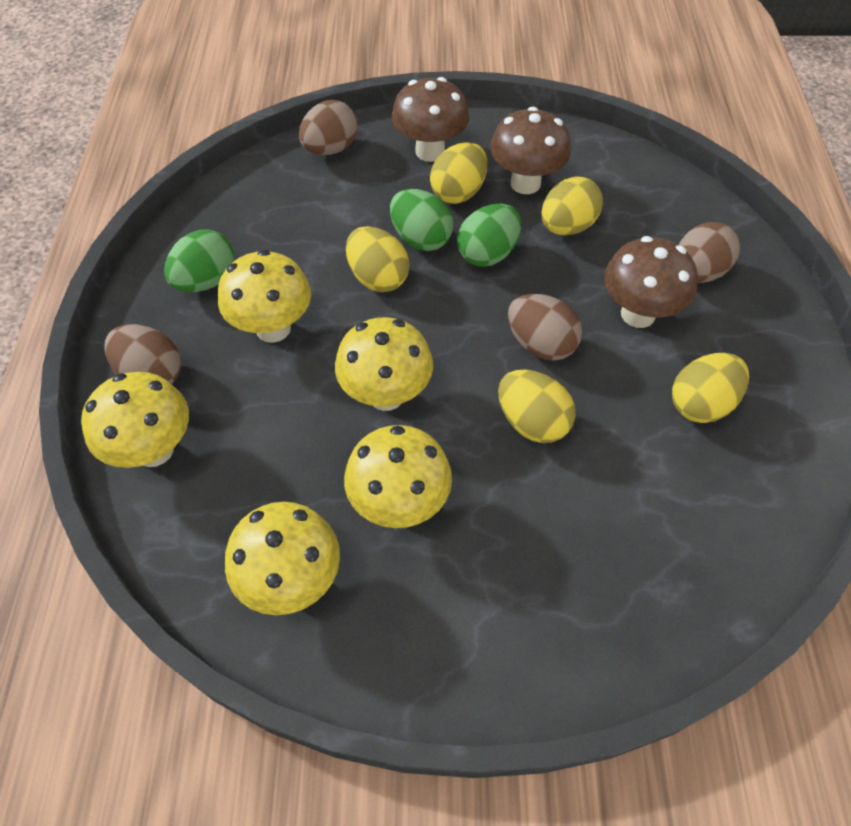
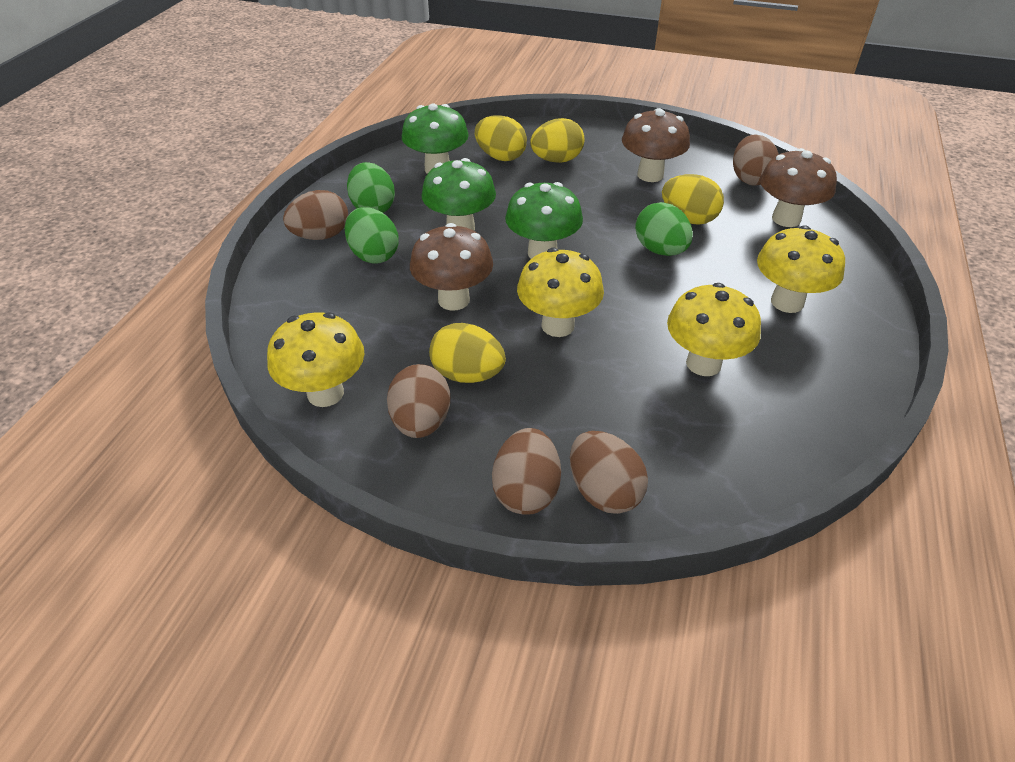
brown egg: 4 -> 5
green mushroom: 0 -> 3
yellow egg: 5 -> 4
yellow mushroom: 5 -> 4

